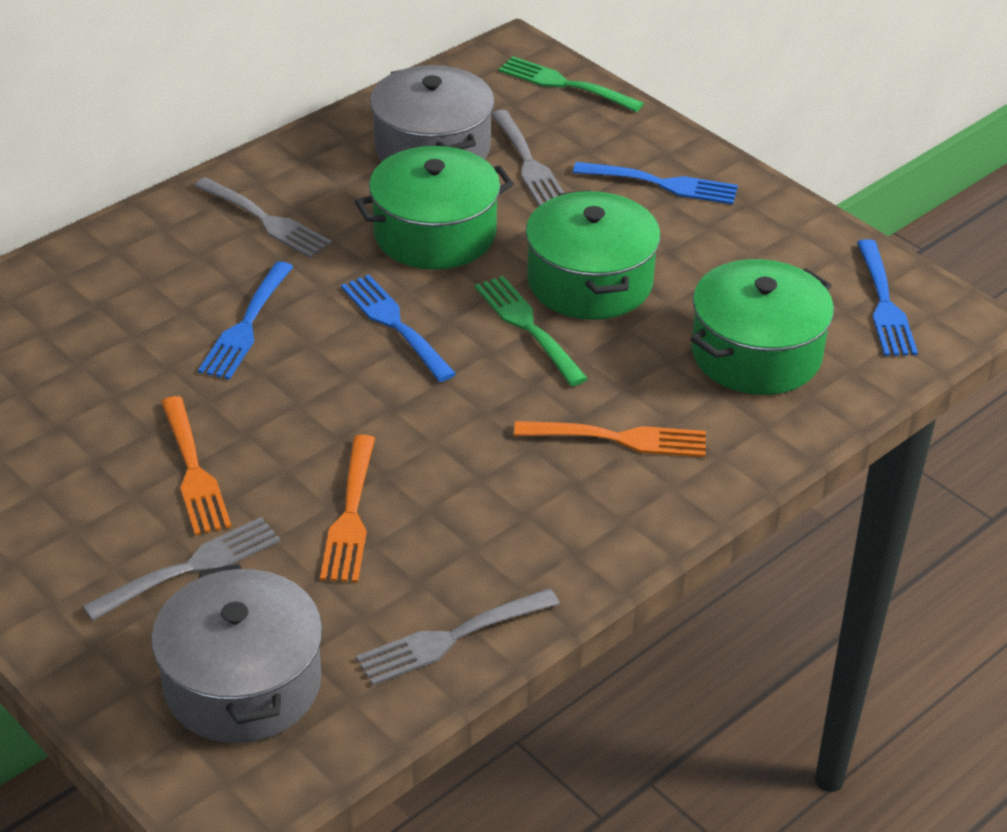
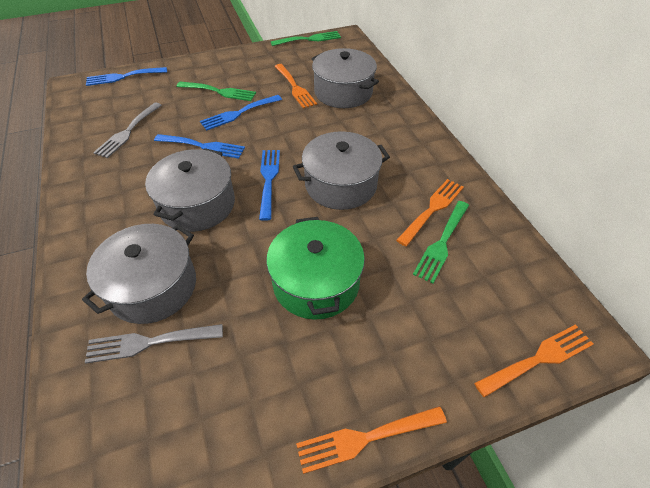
green fork: 2 -> 3
green pot: 3 -> 1
grey fork: 4 -> 2
grey pot: 2 -> 4
orange fork: 3 -> 4

